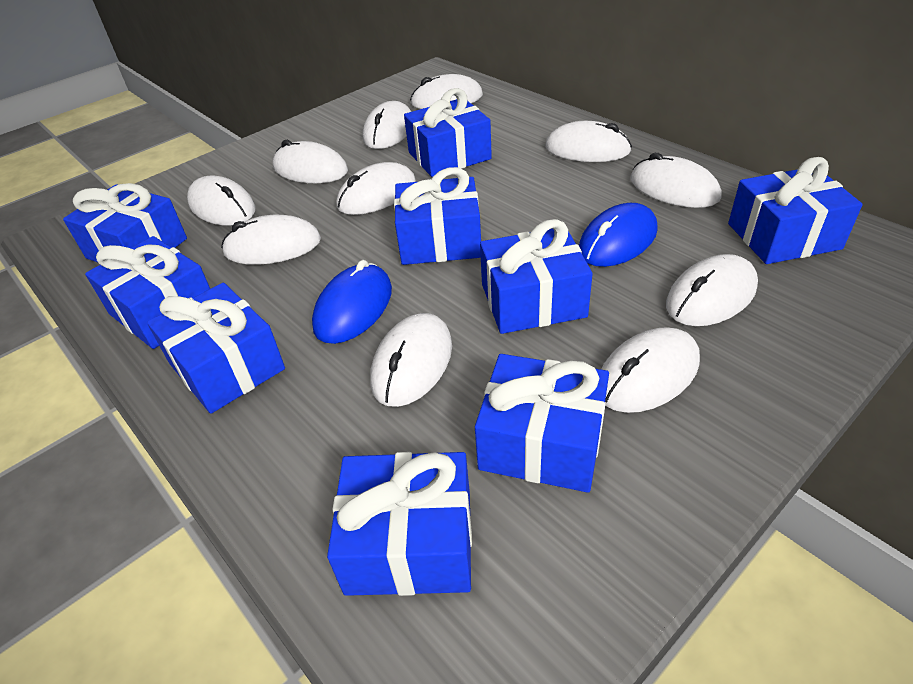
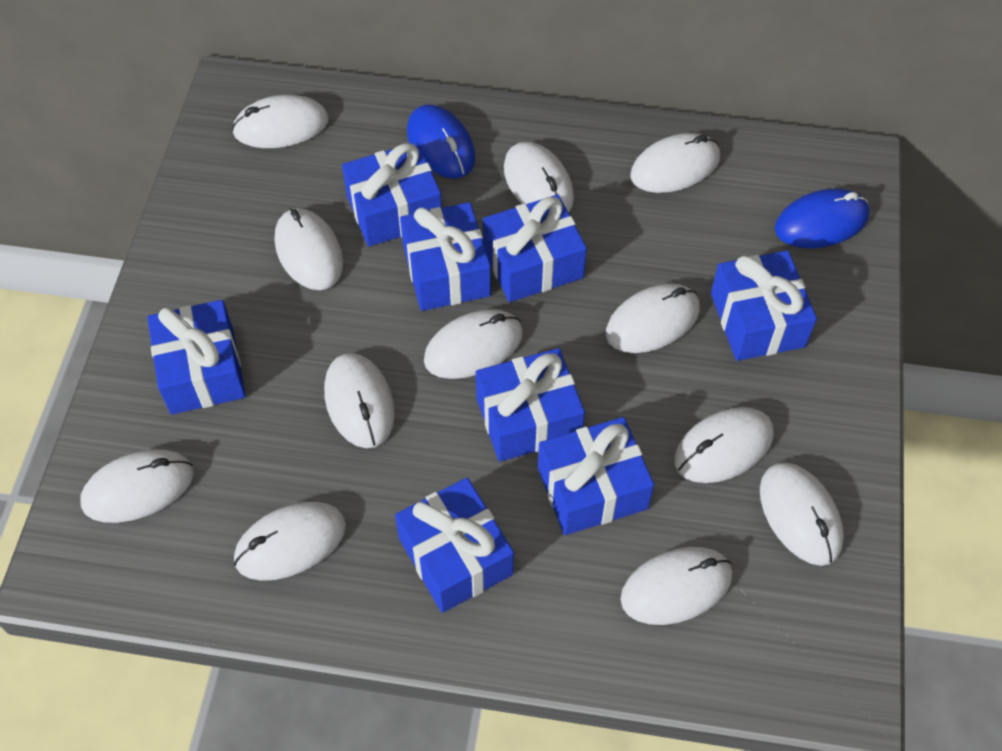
blue gift: 9 -> 8
white mouse: 11 -> 12

